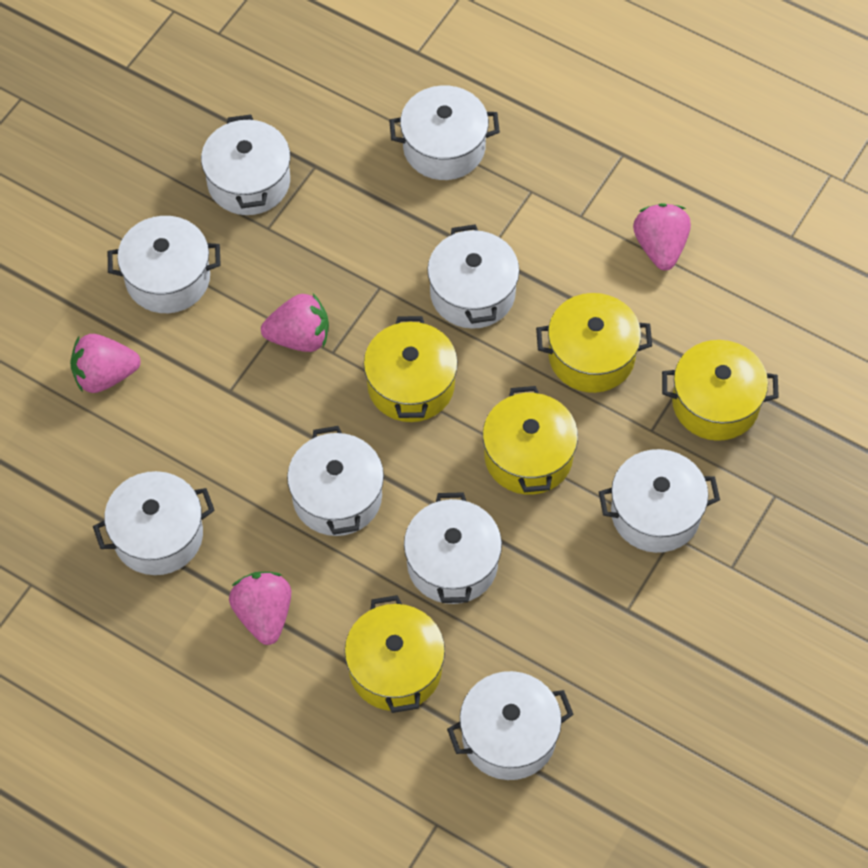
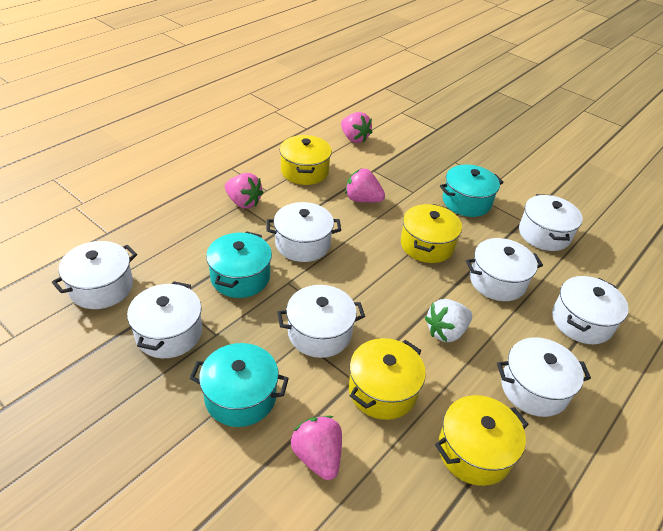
turquoise pot: 0 -> 3
white pot: 9 -> 8
white strawberry: 0 -> 1
yellow pot: 5 -> 4

